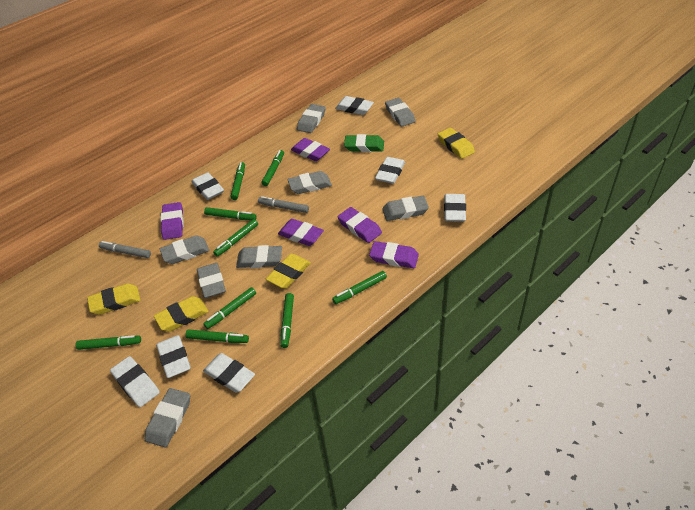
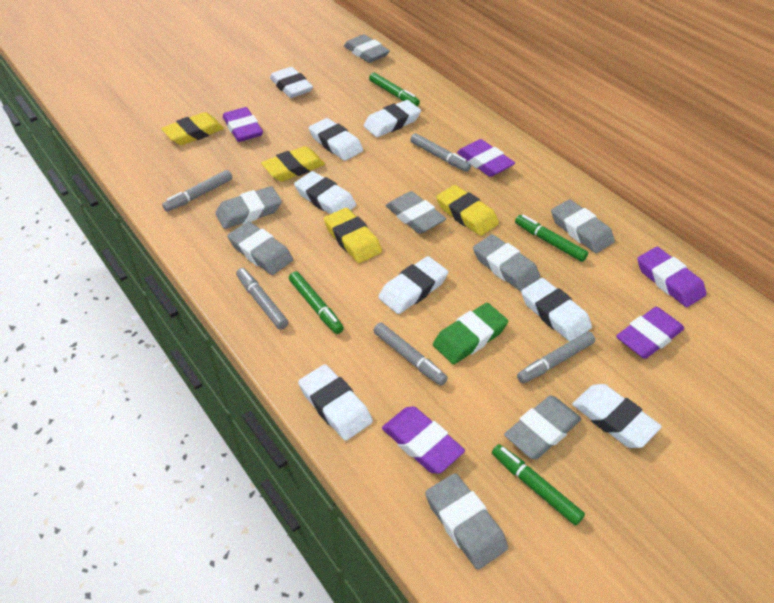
green marker: 9 -> 4
grey marker: 2 -> 5
white eraser: 7 -> 8

